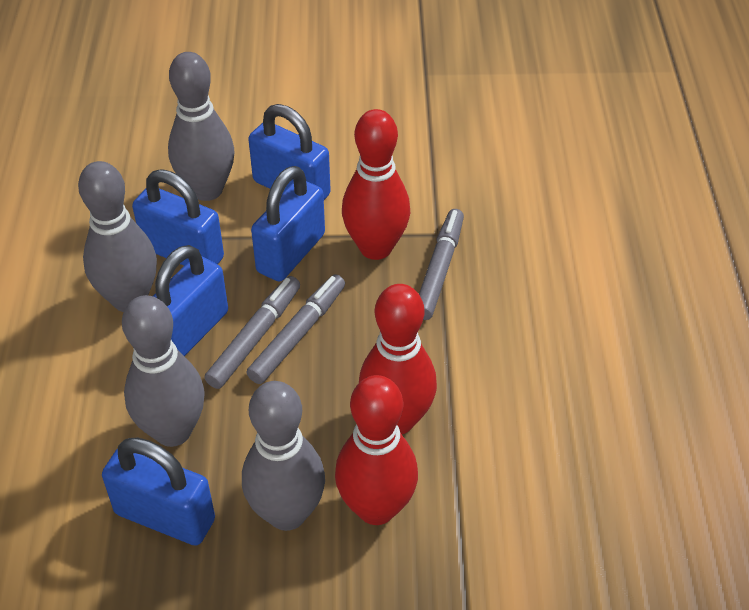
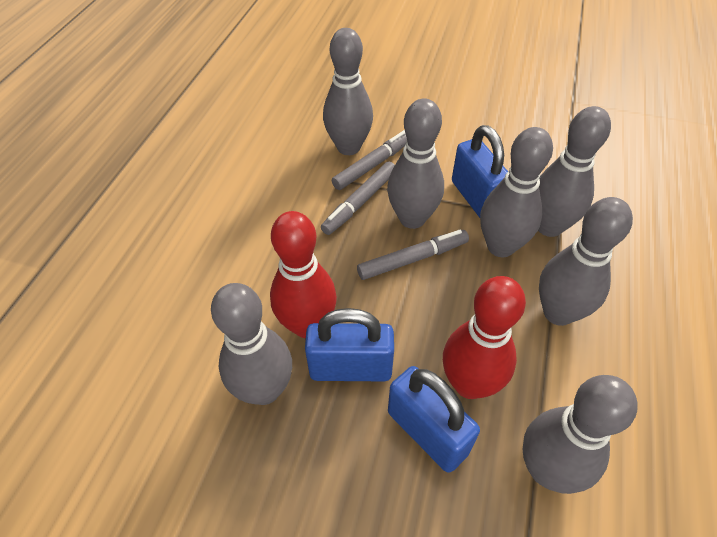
blue padlock: 5 -> 3
grey bowling pin: 4 -> 7
red bowling pin: 3 -> 2

